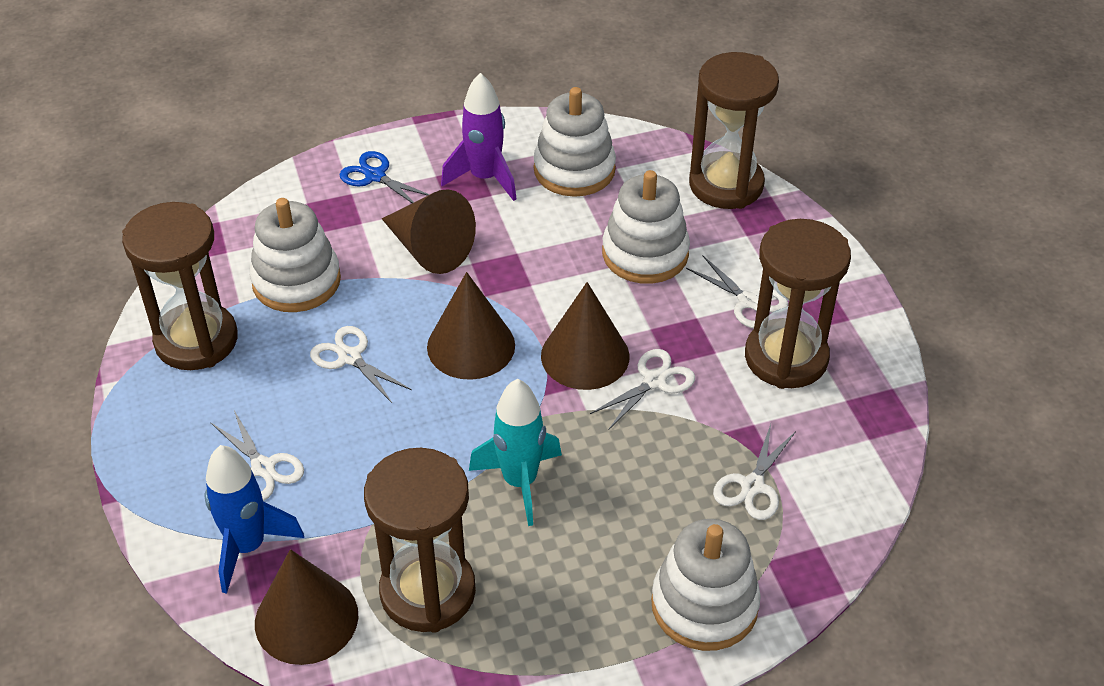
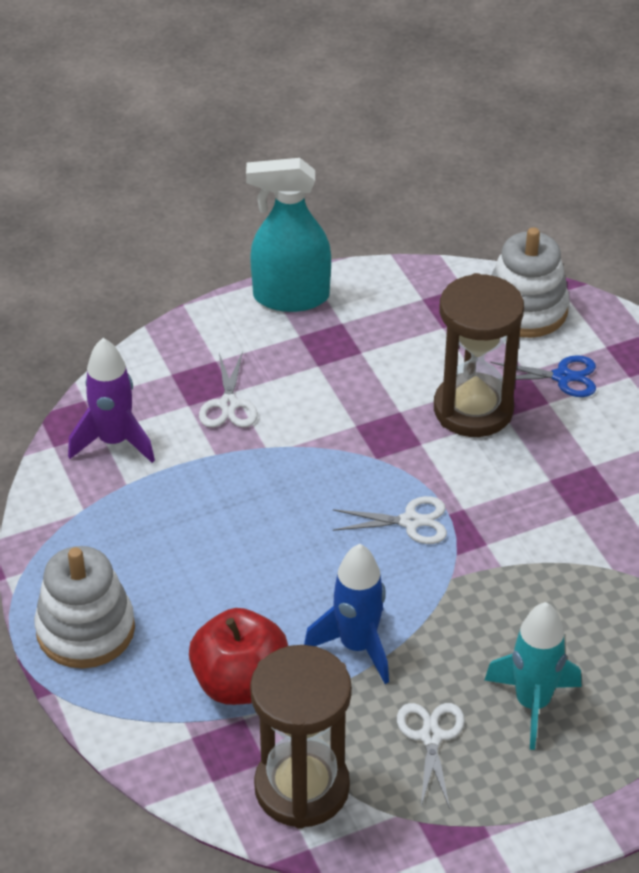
brown cone: 4 -> 0
brown hourglass: 4 -> 2
red apple: 0 -> 1
turquoise spray bottle: 0 -> 1
white scissors: 5 -> 3
white stacking toy: 4 -> 2

